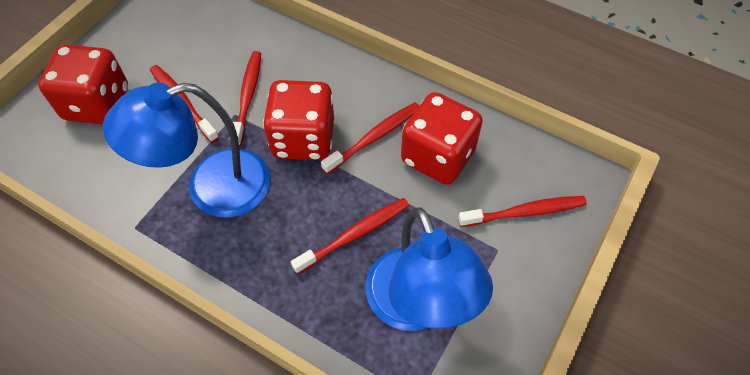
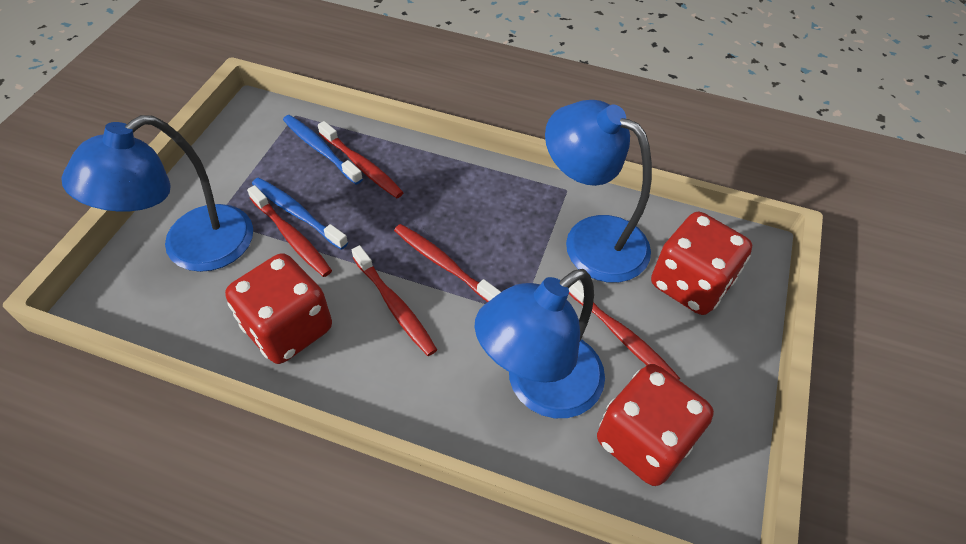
blue lamp: 2 -> 3
blue toothbrush: 0 -> 2

